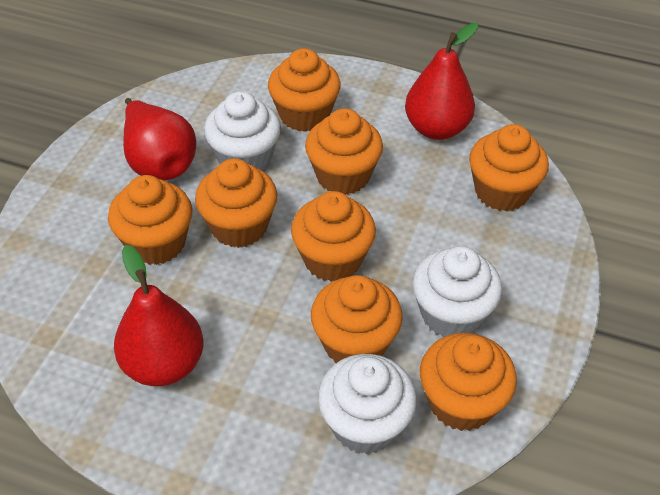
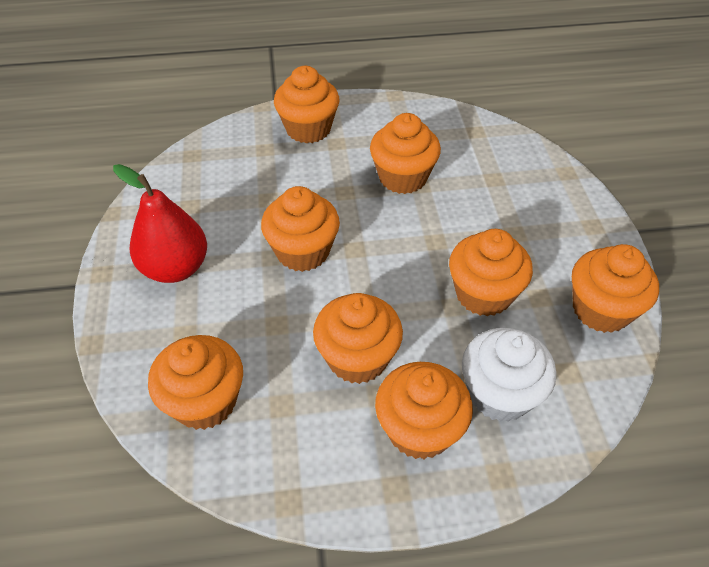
red pear: 3 -> 1
white cupcake: 3 -> 1

